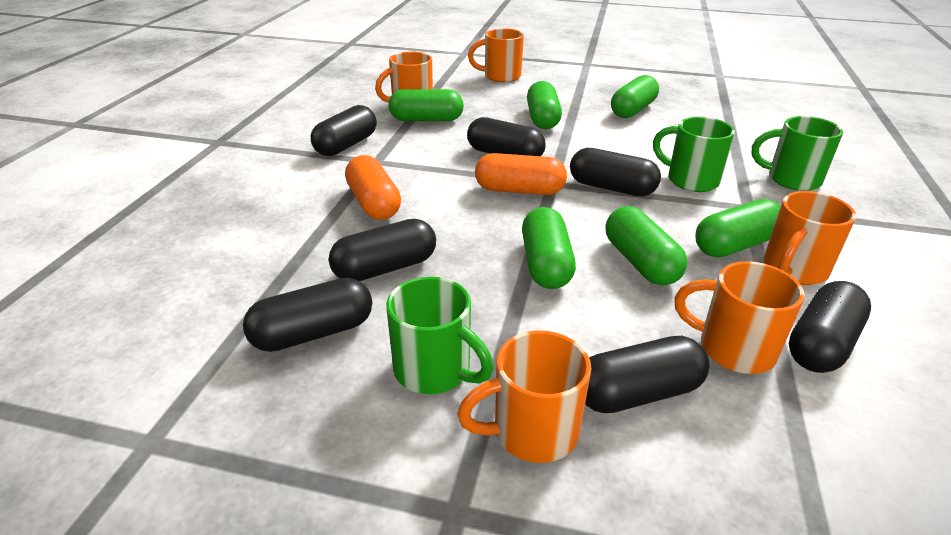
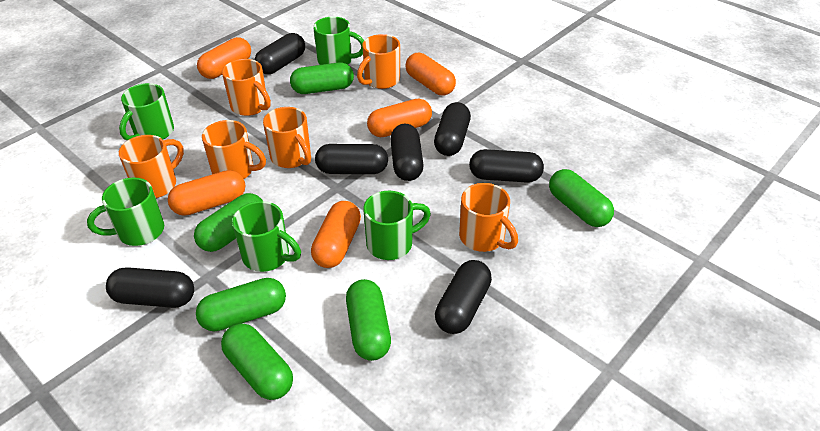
green mug: 3 -> 5
orange capsule: 2 -> 5
orange mug: 5 -> 6

